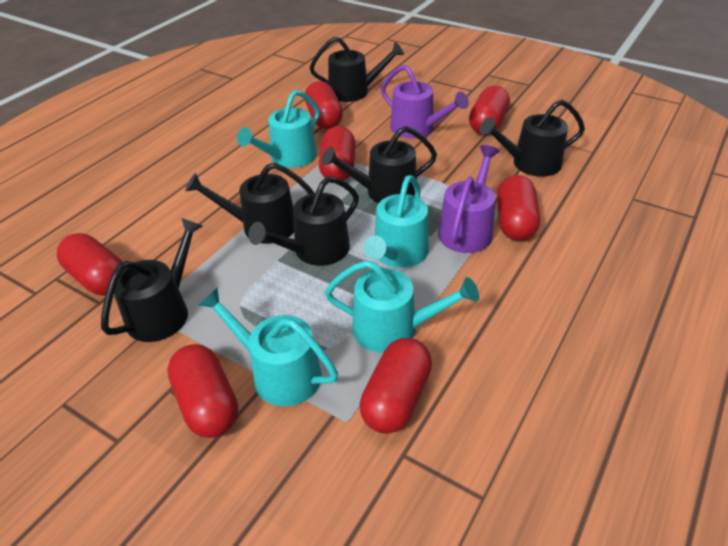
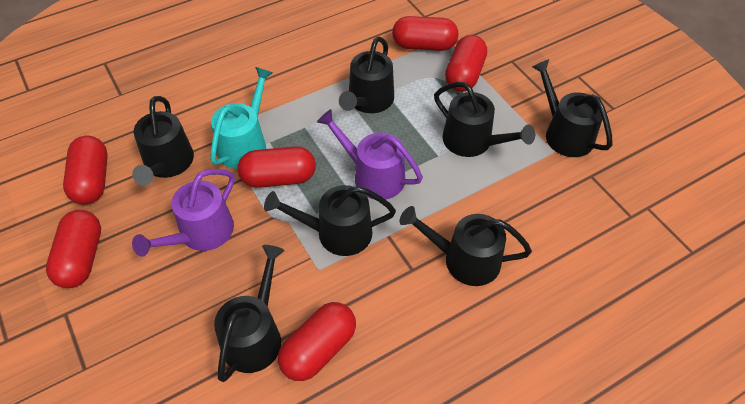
black watering can: 6 -> 7
red capsule: 7 -> 6
turquoise watering can: 4 -> 1

